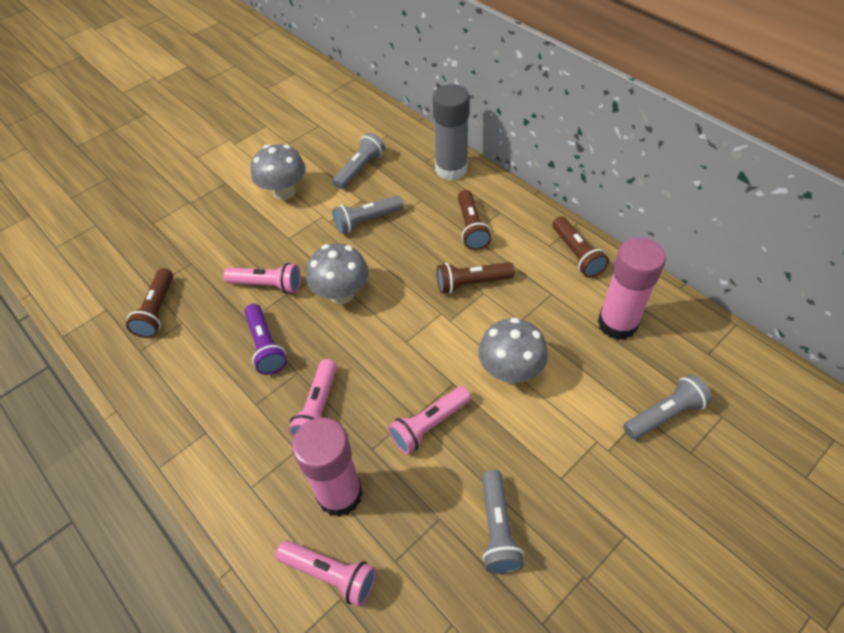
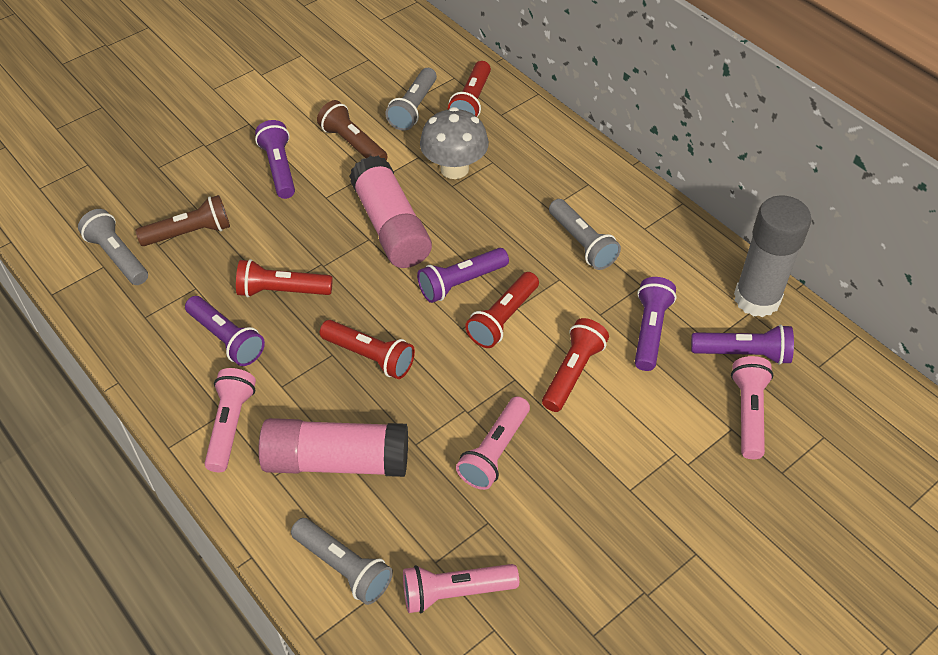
brown flashlight: 4 -> 2
grey mushroom: 3 -> 1
purple flashlight: 1 -> 5
red flashlight: 0 -> 5

